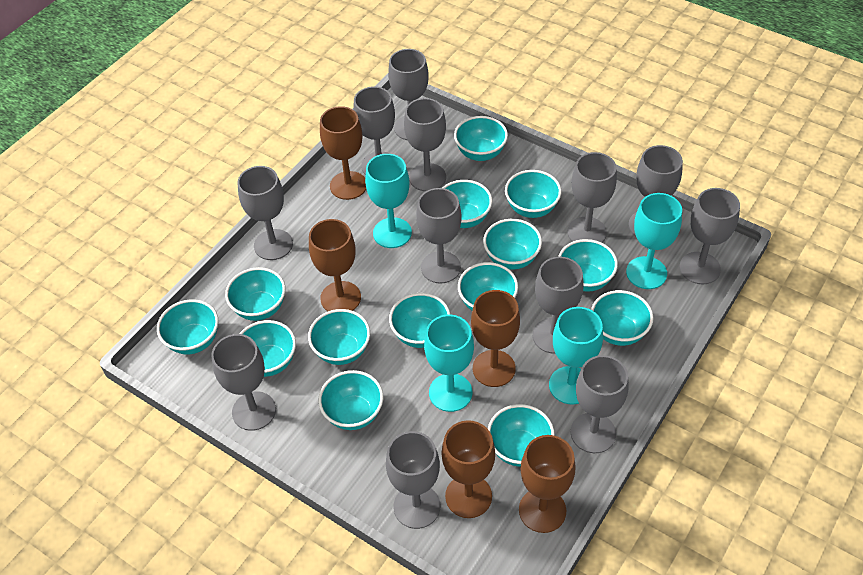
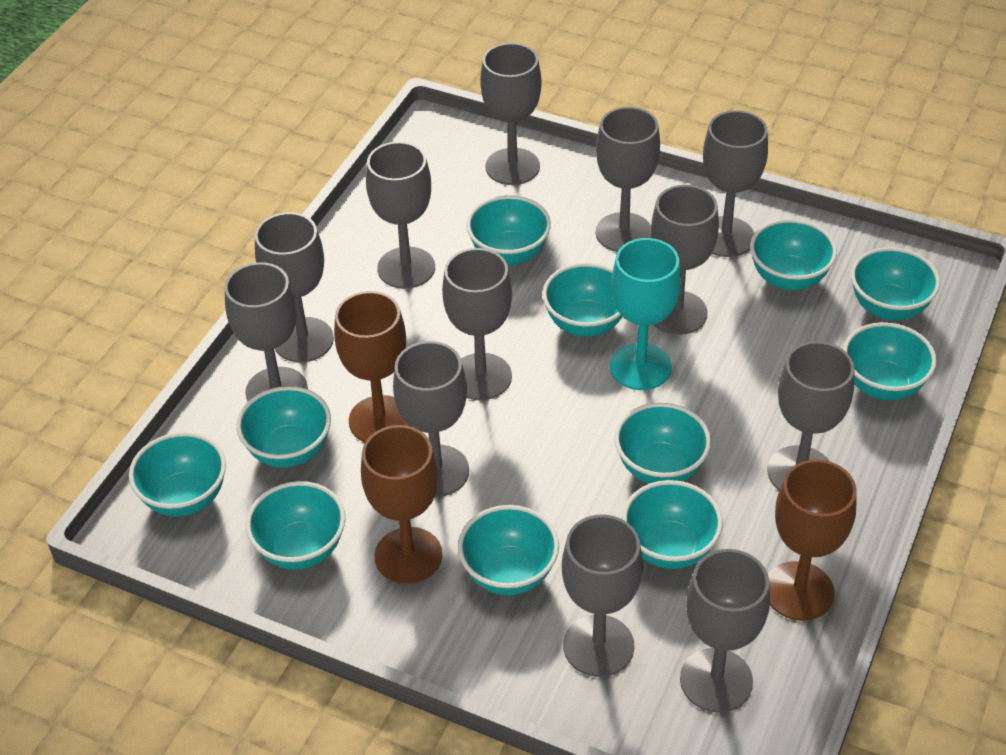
brown goblet: 5 -> 3
turquoise bowl: 14 -> 11
turquoise goblet: 4 -> 1

